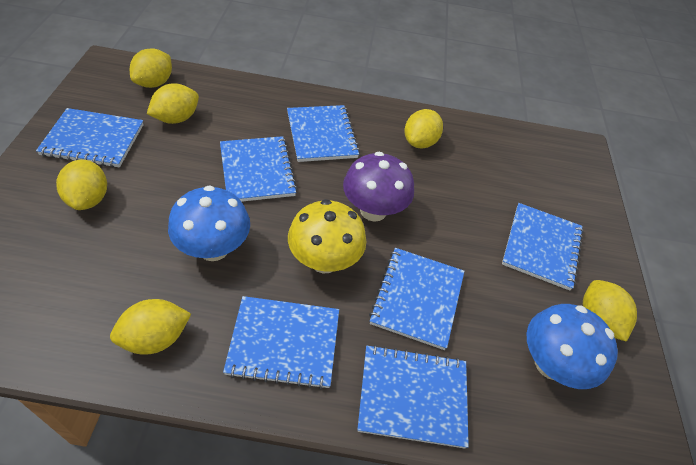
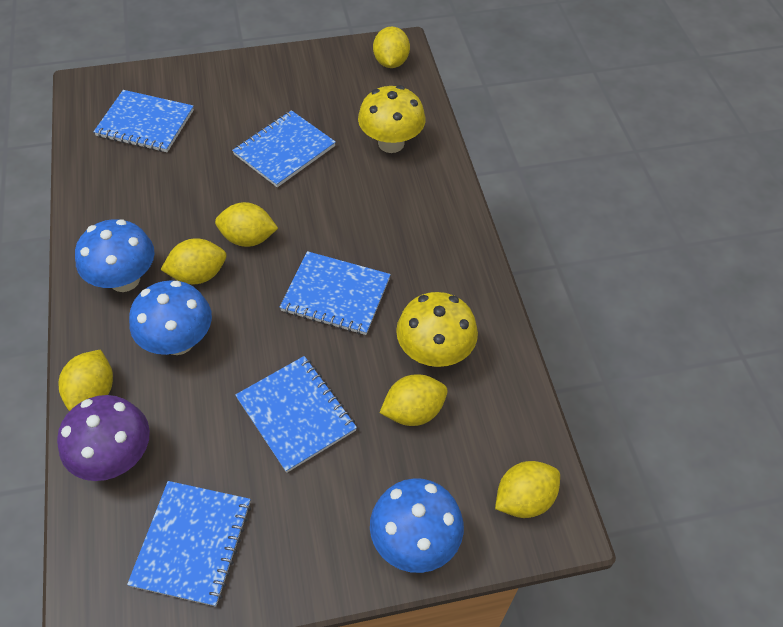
blue mushroom: 2 -> 3
blue notebook: 7 -> 5
yellow mushroom: 1 -> 2

